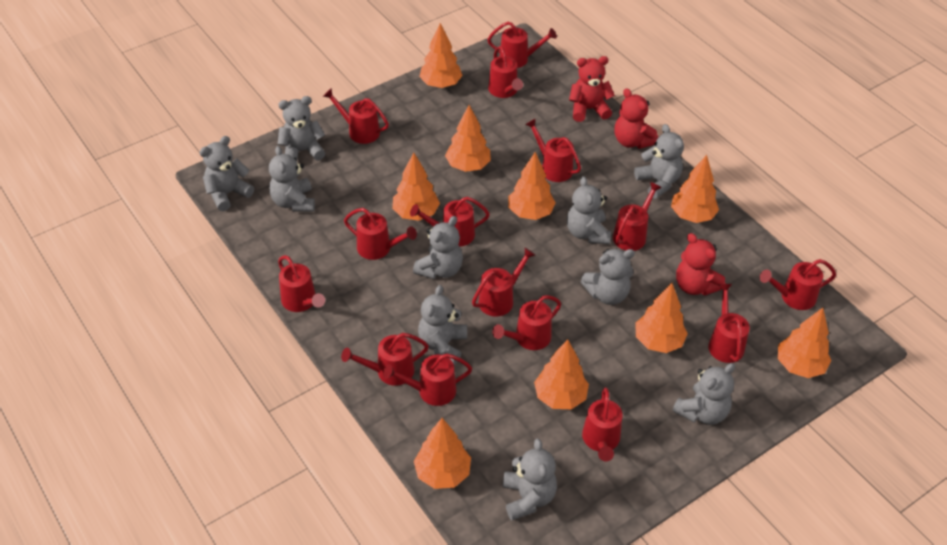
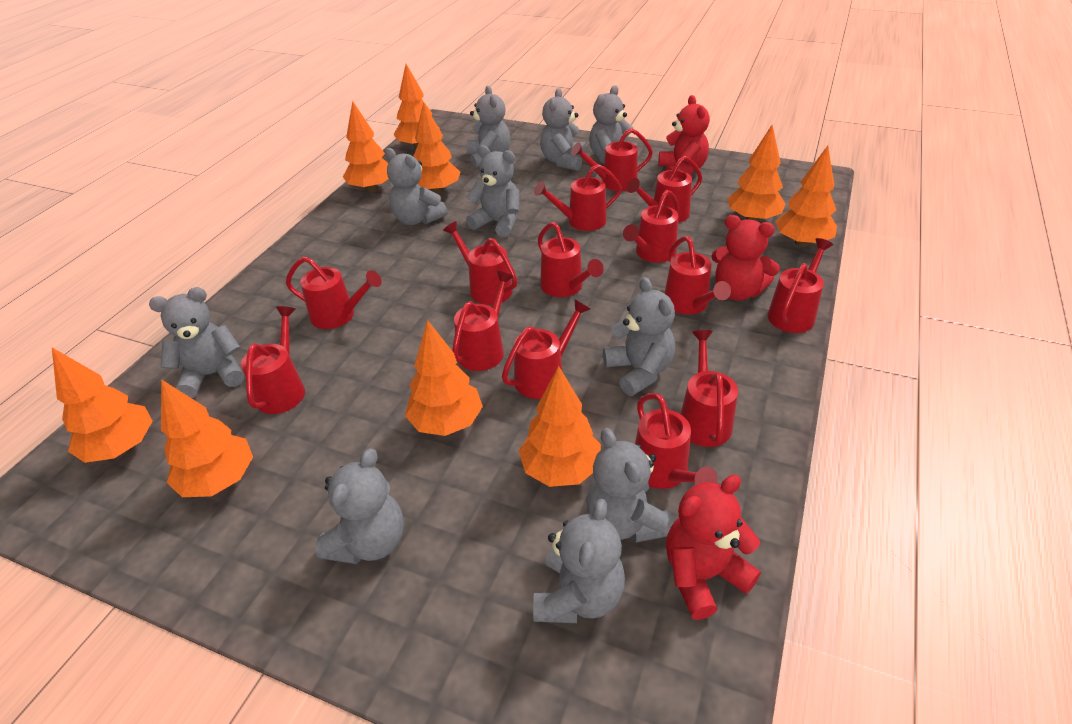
red watering can: 15 -> 14

